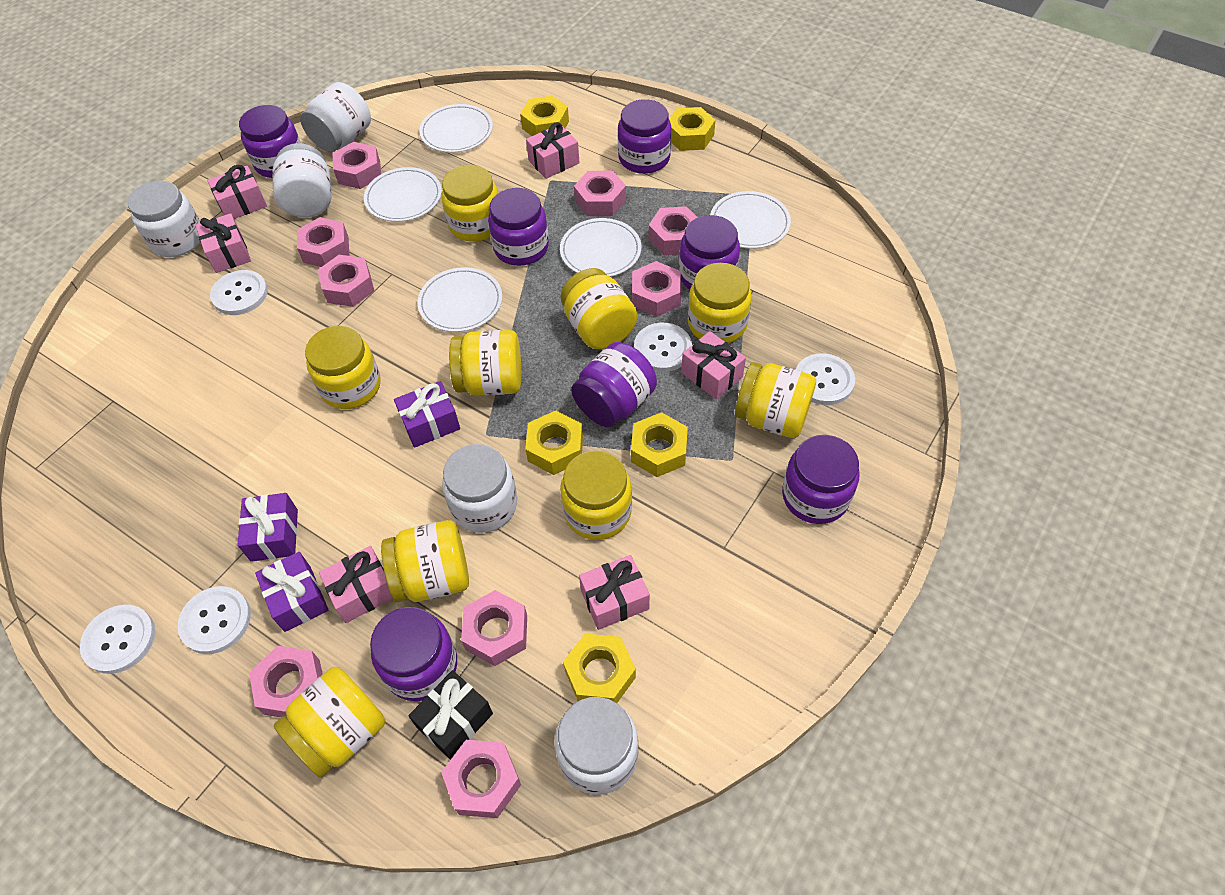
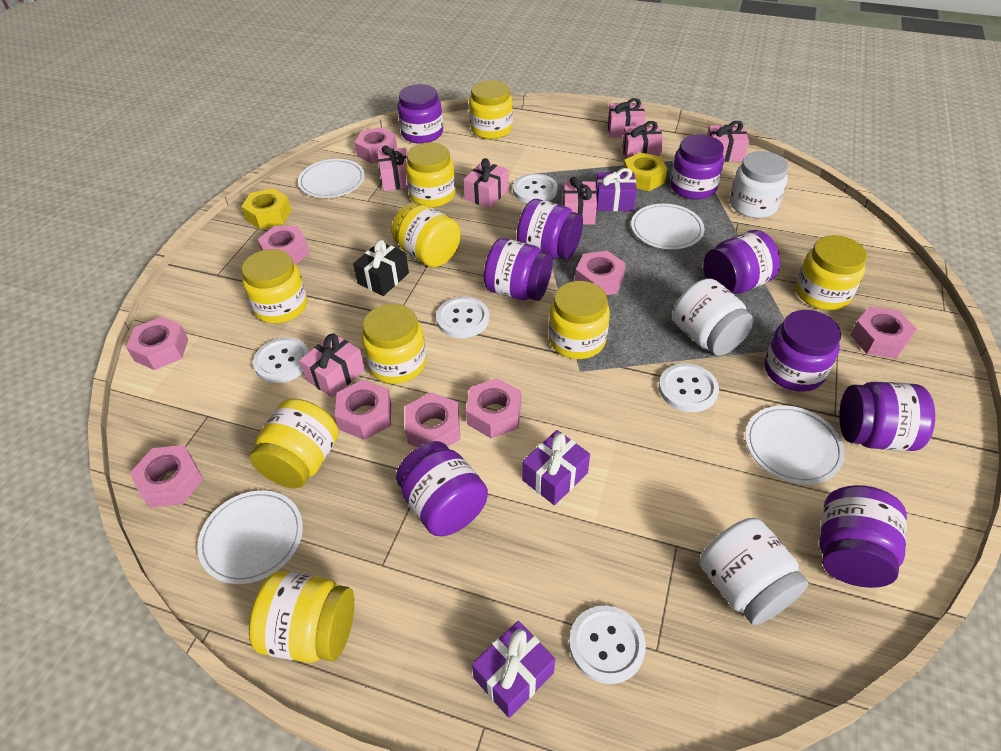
pink gift: 6 -> 7
purple jar: 7 -> 9
white jar: 5 -> 3
white plate: 5 -> 4
yellow nut: 5 -> 2

